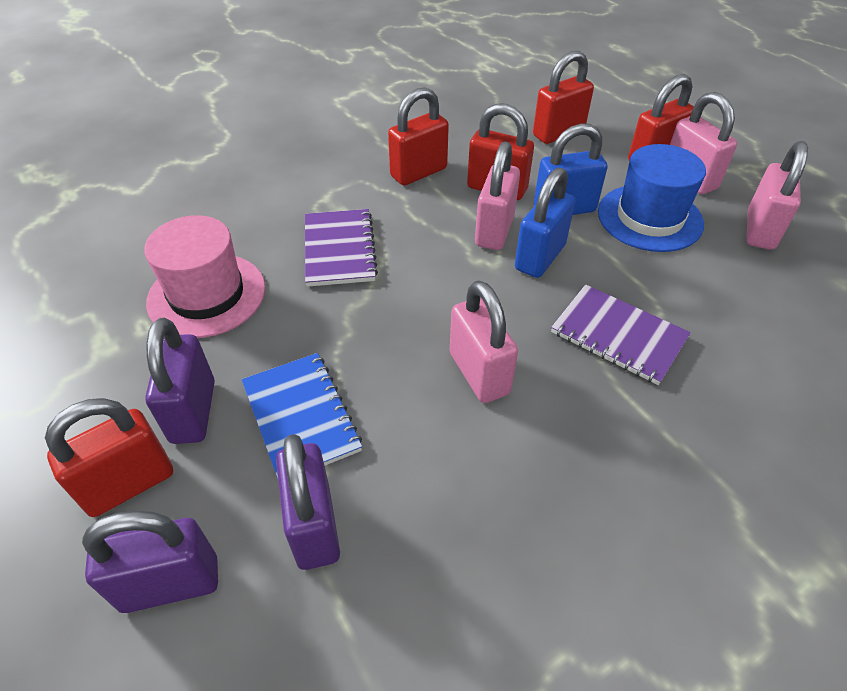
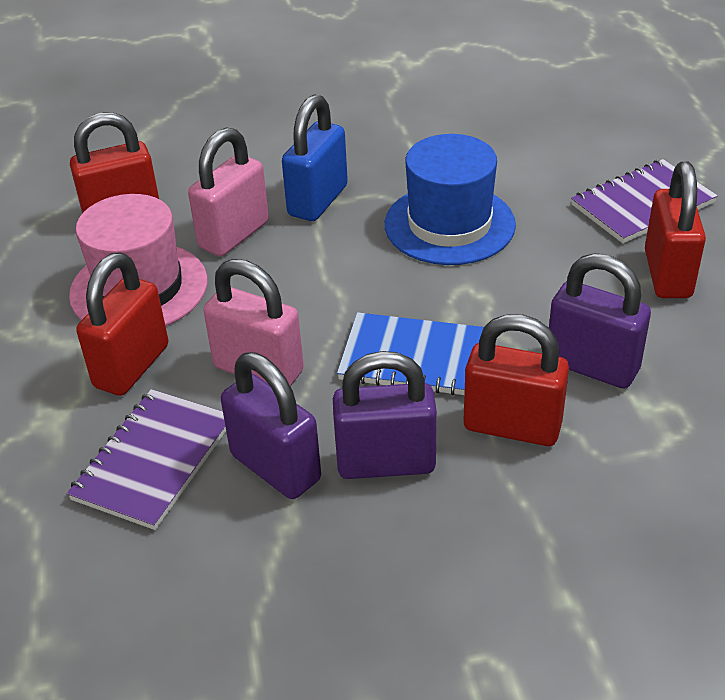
blue padlock: 2 -> 1
pink padlock: 4 -> 2
red padlock: 5 -> 4

